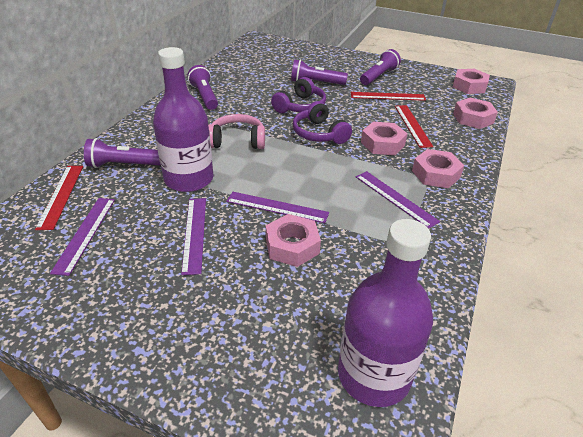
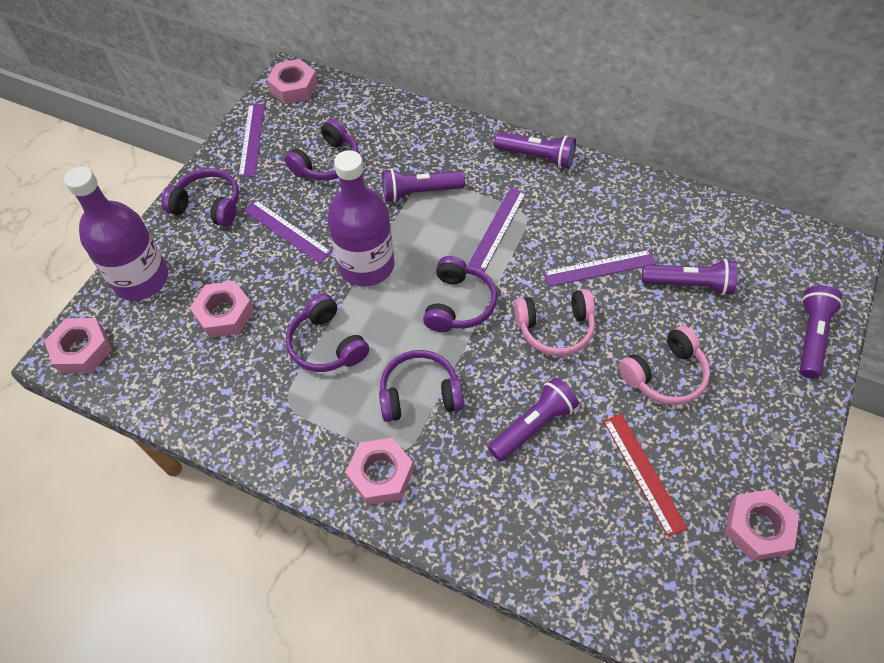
pink headphones: 1 -> 2
purple flashlight: 4 -> 5
purple headphones: 2 -> 5
red ruler: 3 -> 1

